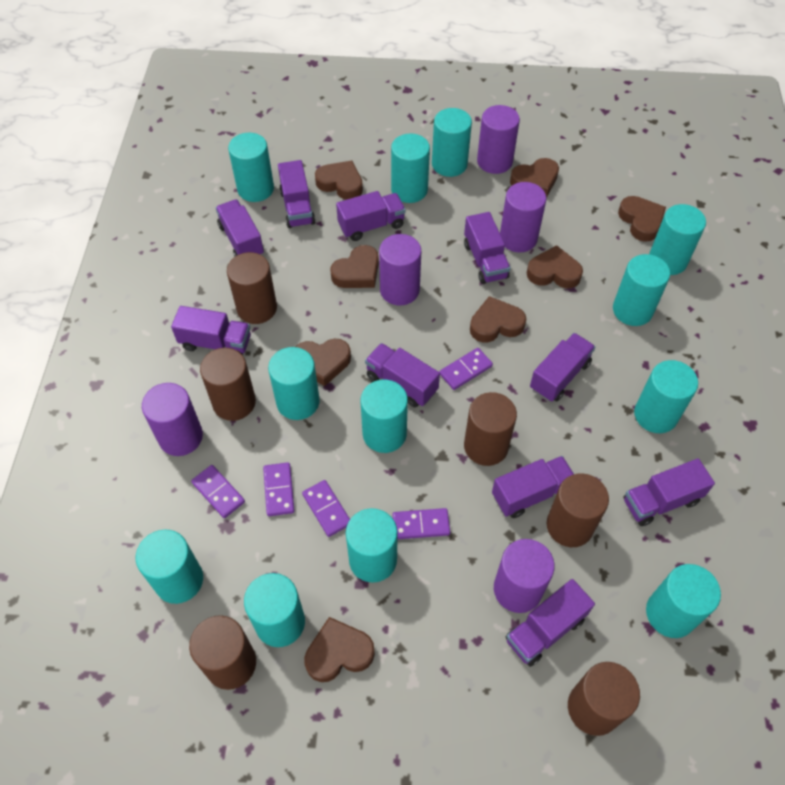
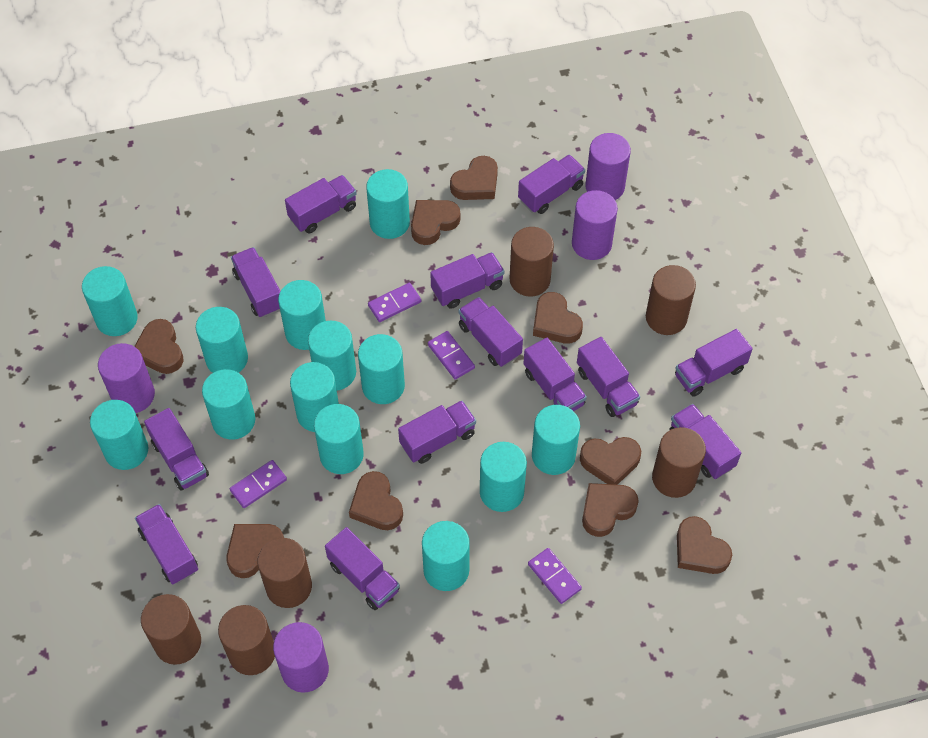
brown heart: 8 -> 9
purple cylinder: 5 -> 4
purple domino: 5 -> 4
purple truck: 10 -> 13
turquoise cylinder: 12 -> 13

